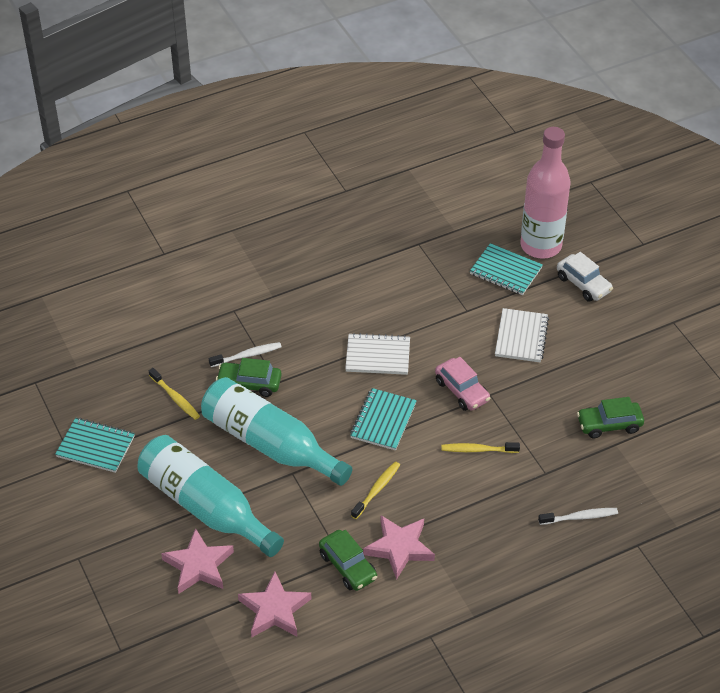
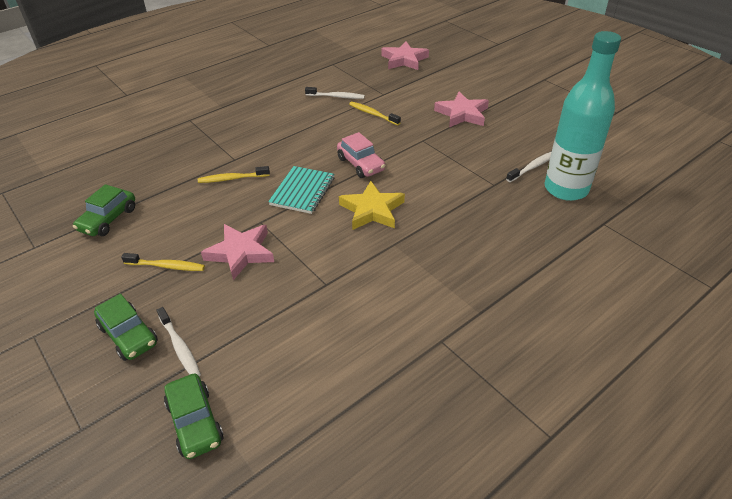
pink bottle: 1 -> 0
turquoise bottle: 2 -> 1
turquoise notebook: 3 -> 1
white car: 1 -> 0
white notebook: 2 -> 0
white toothbrush: 2 -> 3
yellow star: 0 -> 1

